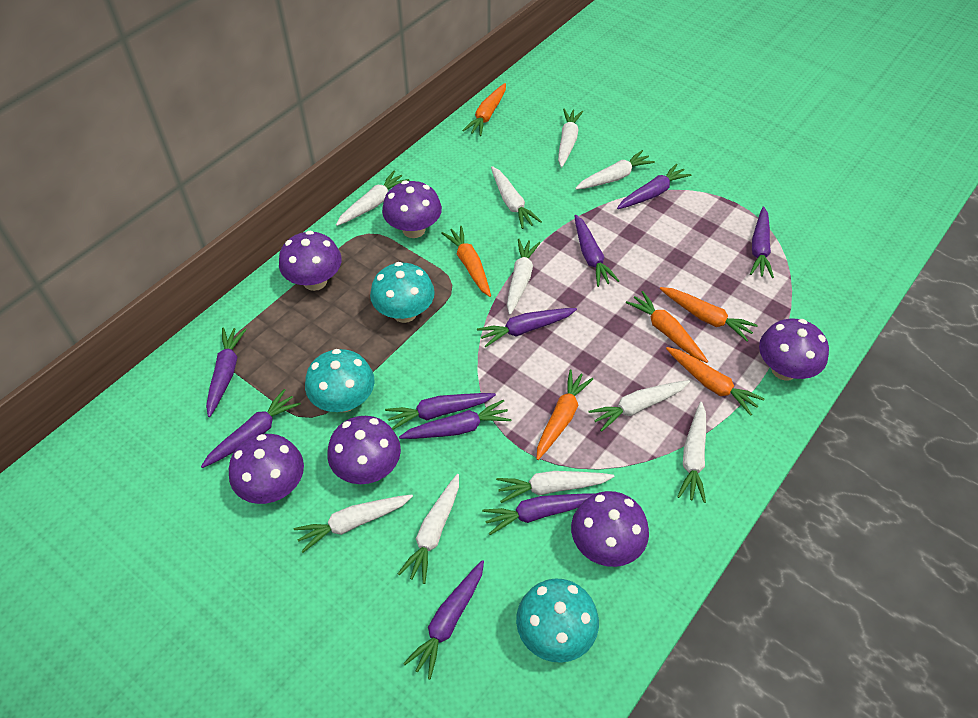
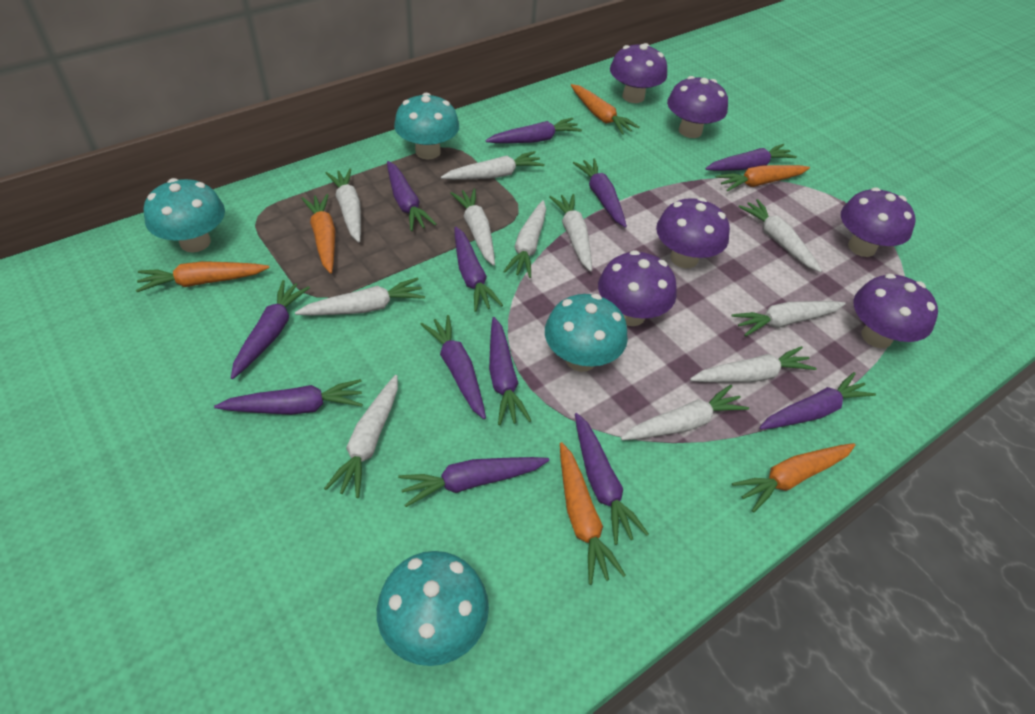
purple carrot: 10 -> 12
turquoise mushroom: 3 -> 4
white carrot: 10 -> 11

